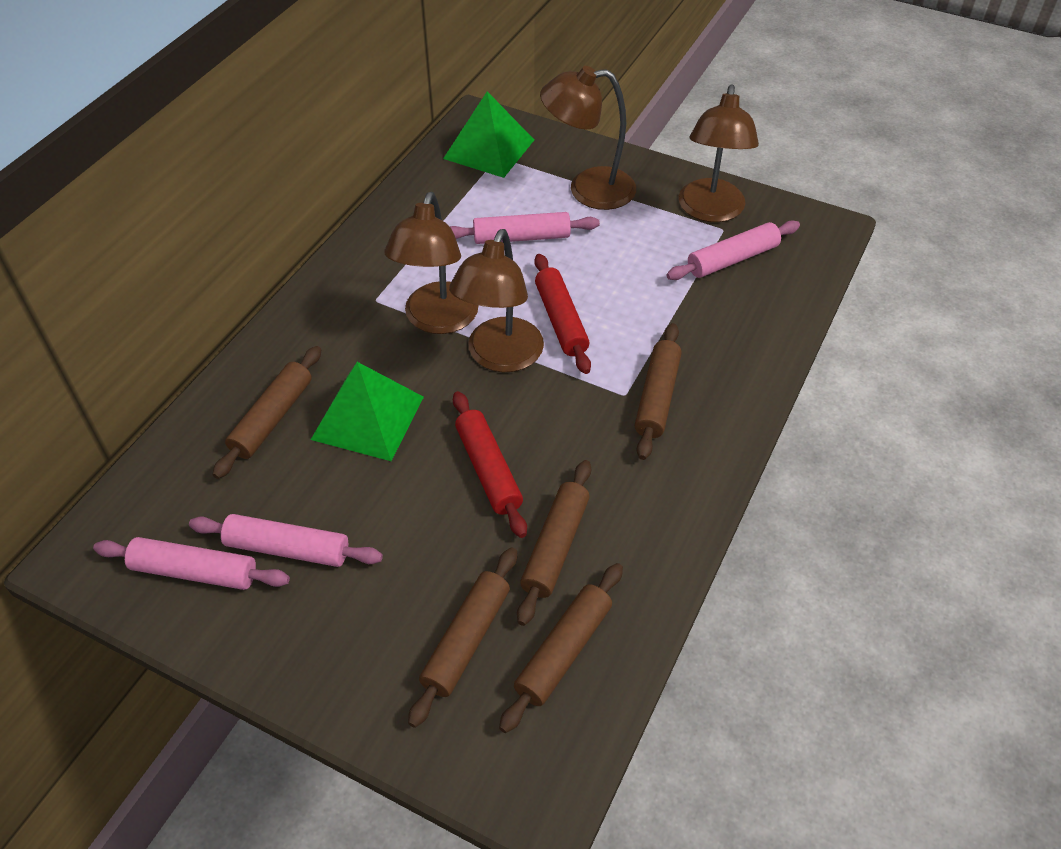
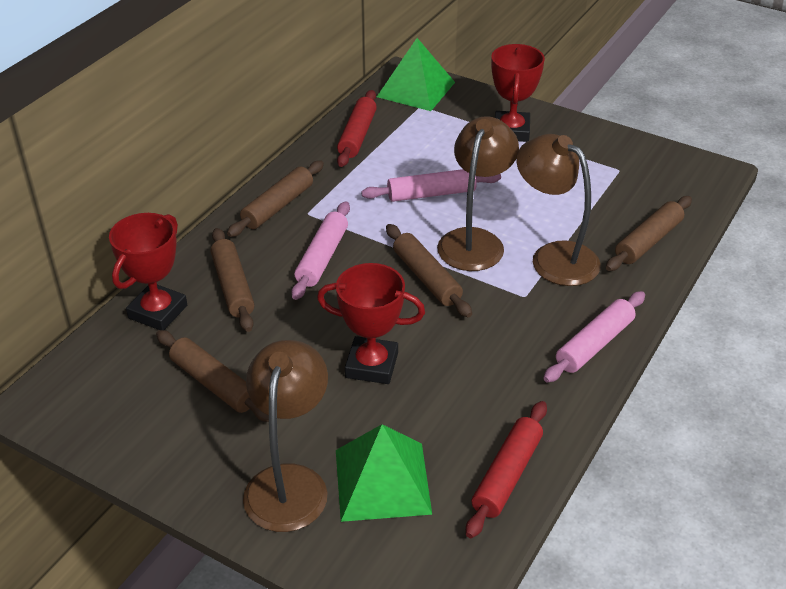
brown lamp: 4 -> 3
pink rolling pin: 4 -> 3
red trophy: 0 -> 3

